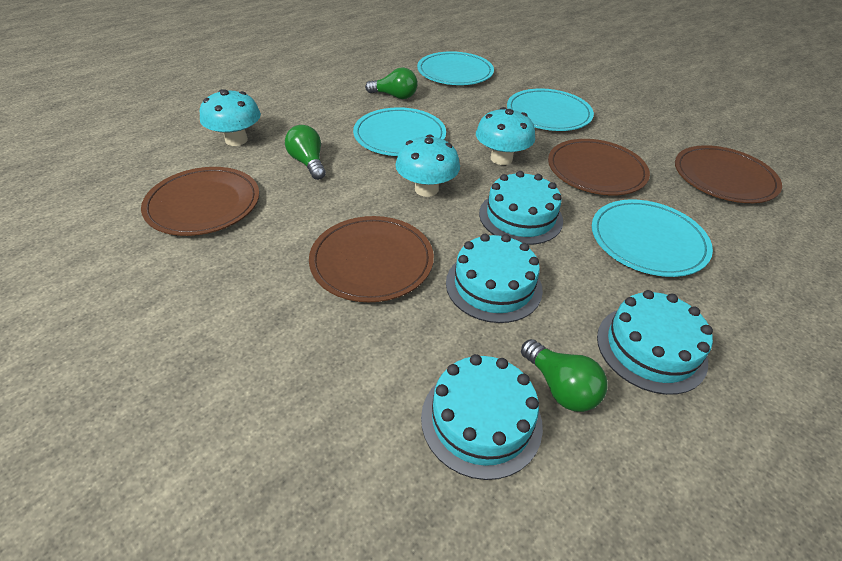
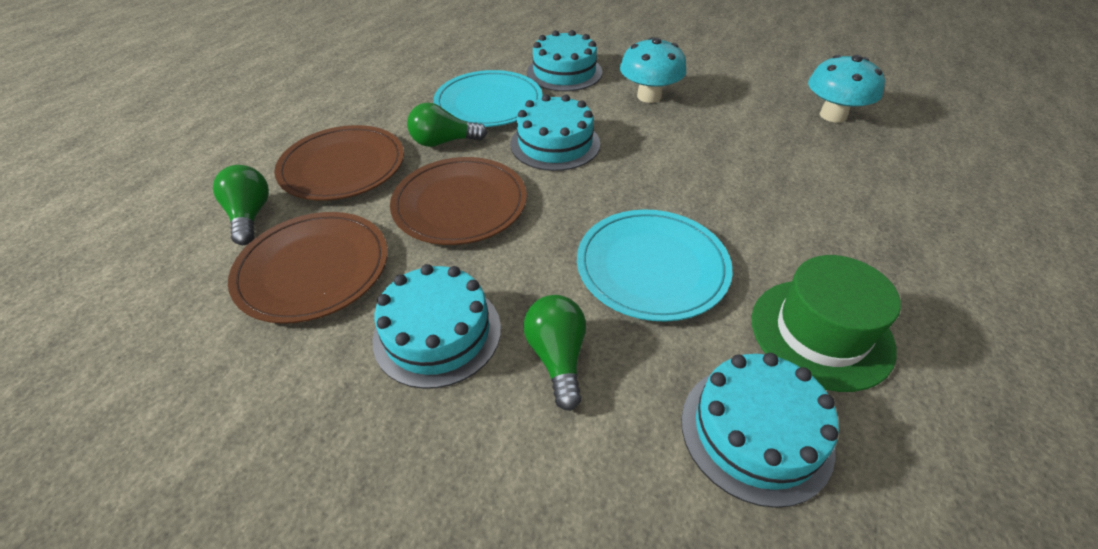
brown plate: 4 -> 3
green hat: 0 -> 1
turquoise mushroom: 3 -> 2
turquoise plate: 4 -> 2

